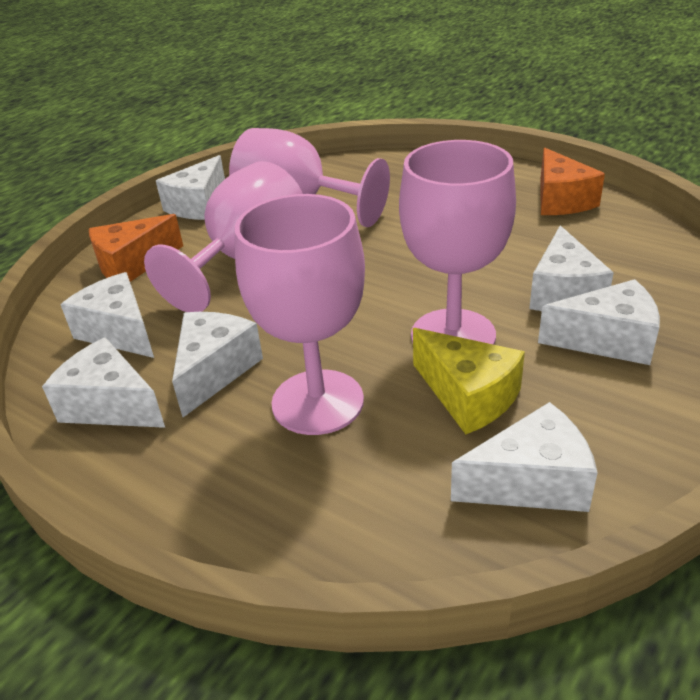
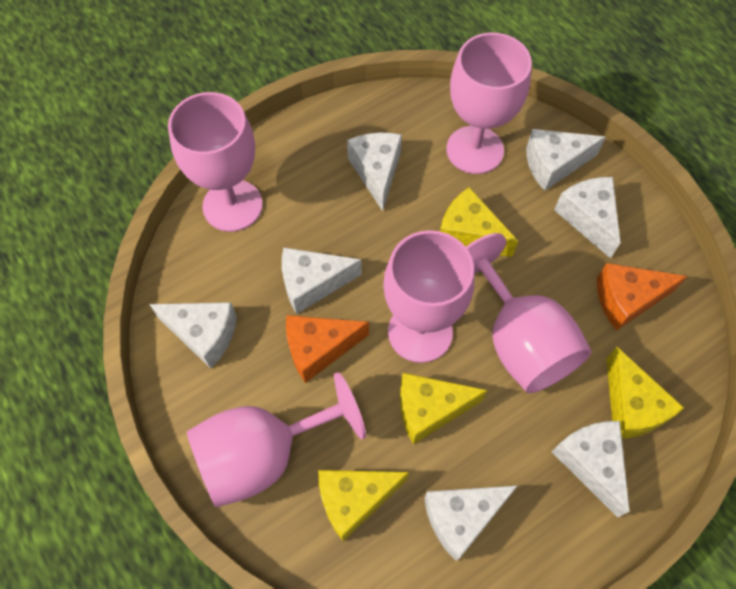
pink goblet: 4 -> 5
yellow cheese: 1 -> 4

